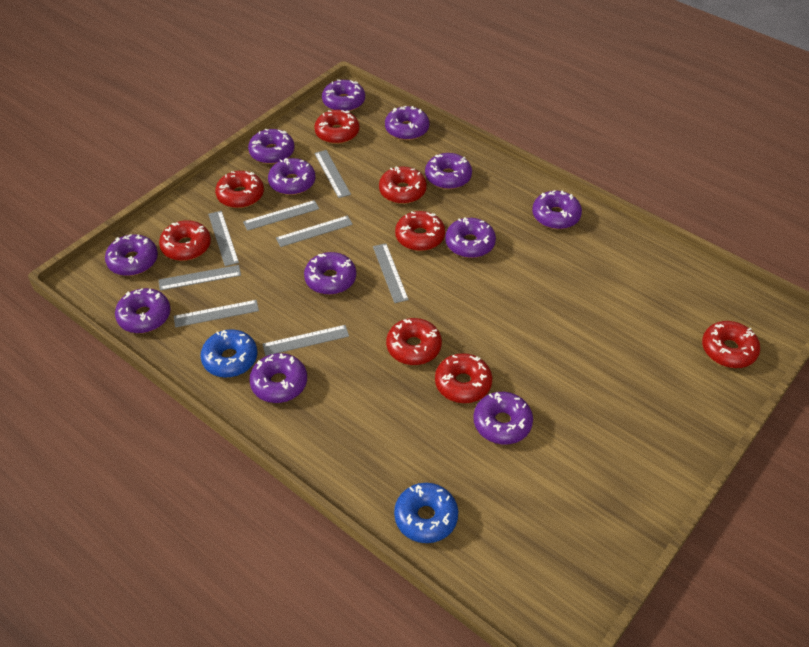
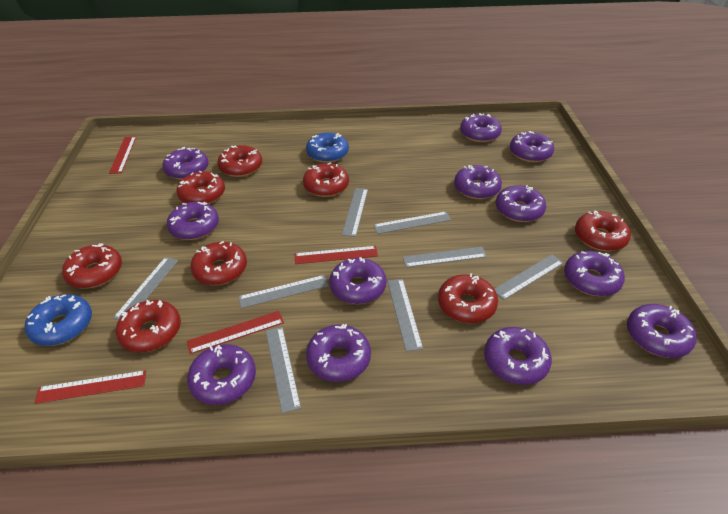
red ruler: 0 -> 4

